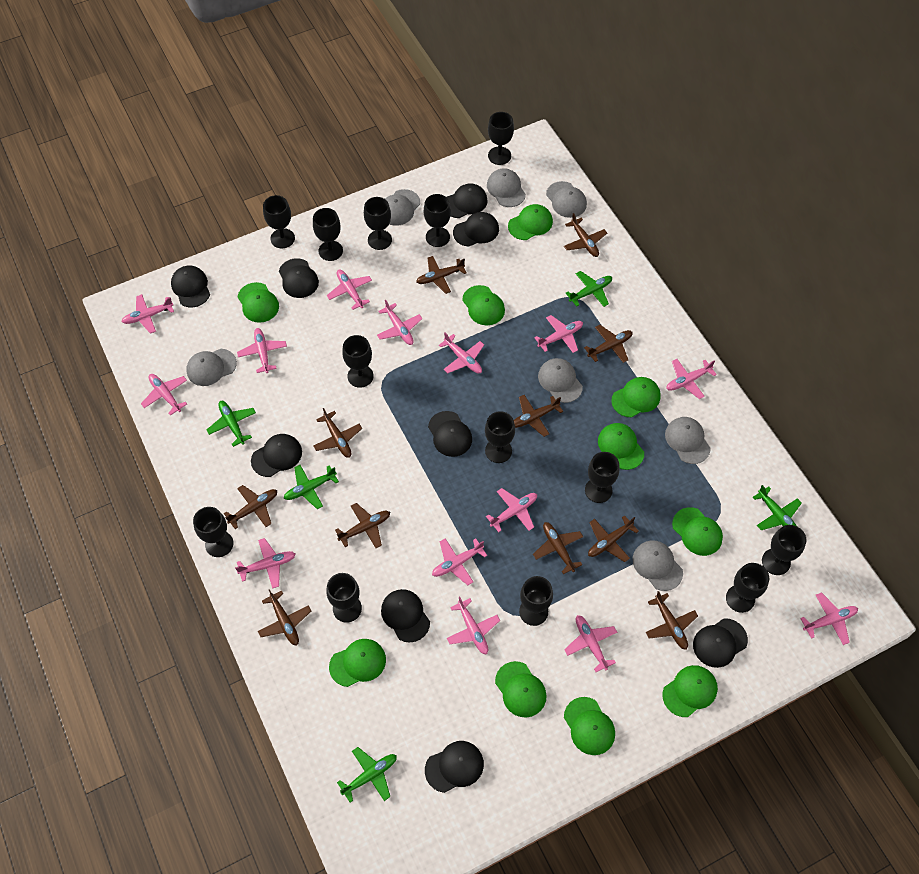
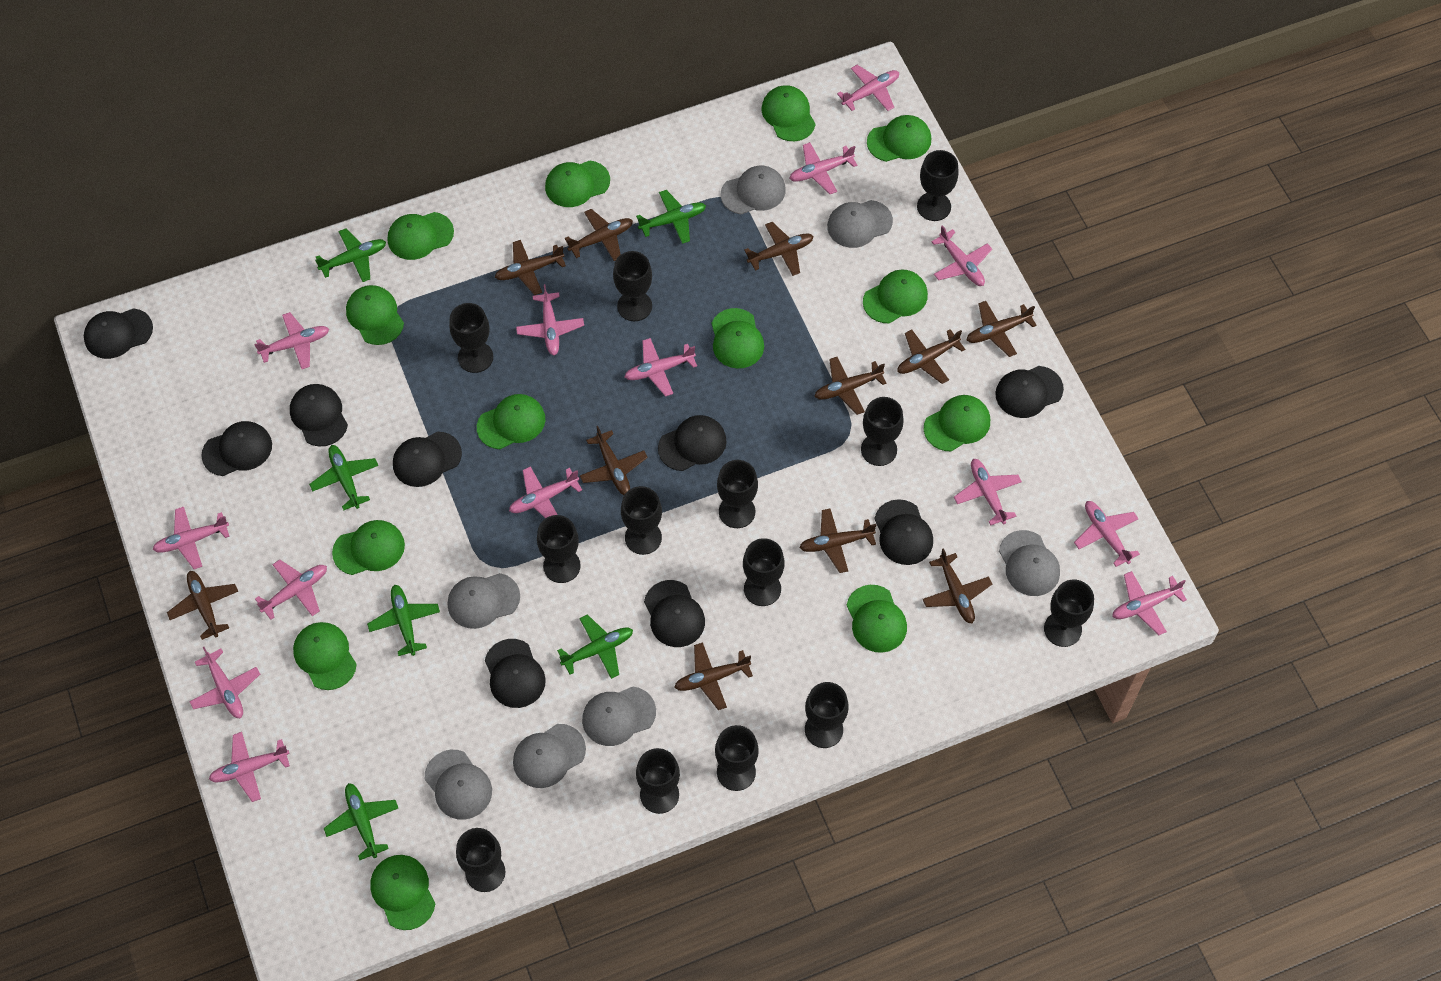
green cap: 10 -> 13
green plane: 5 -> 6

